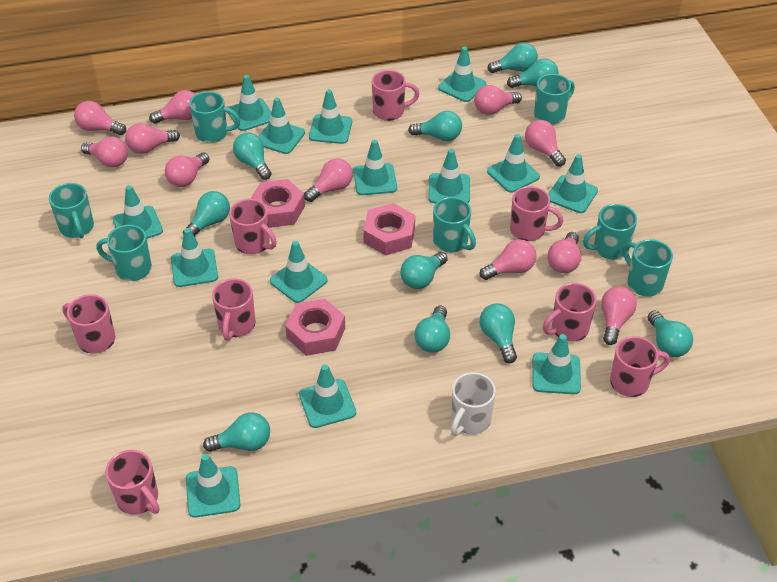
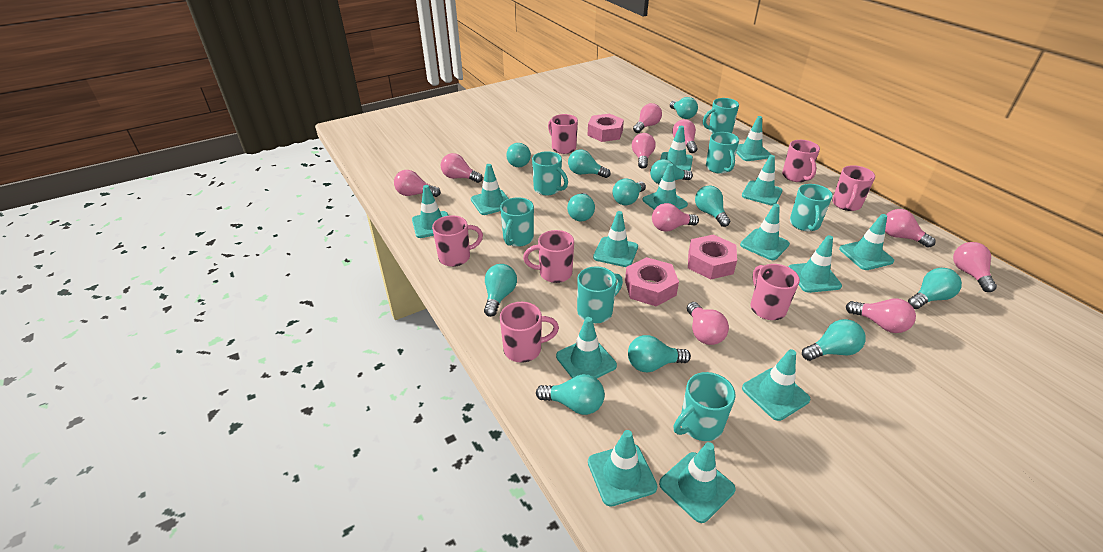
pink light bulb: 11 -> 10
pink mug: 8 -> 7
turquoise light bulb: 10 -> 12
white mug: 1 -> 0

